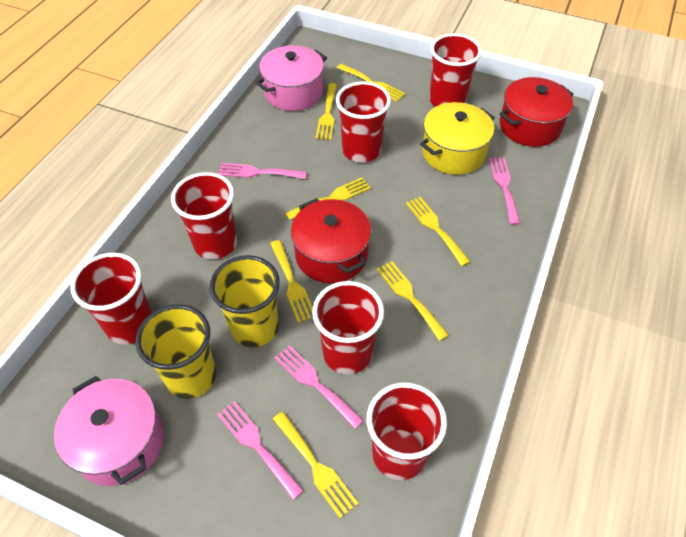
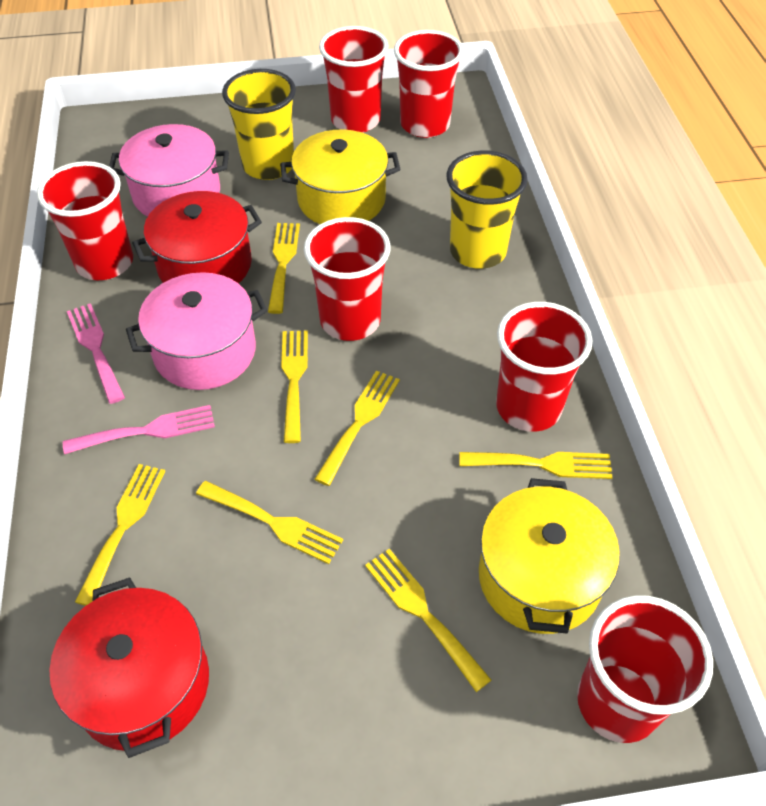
pink fork: 4 -> 2
yellow pot: 1 -> 2

